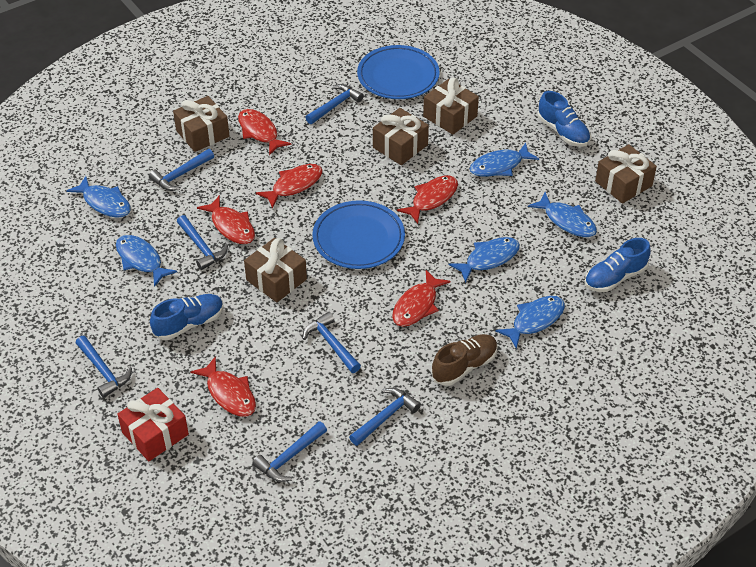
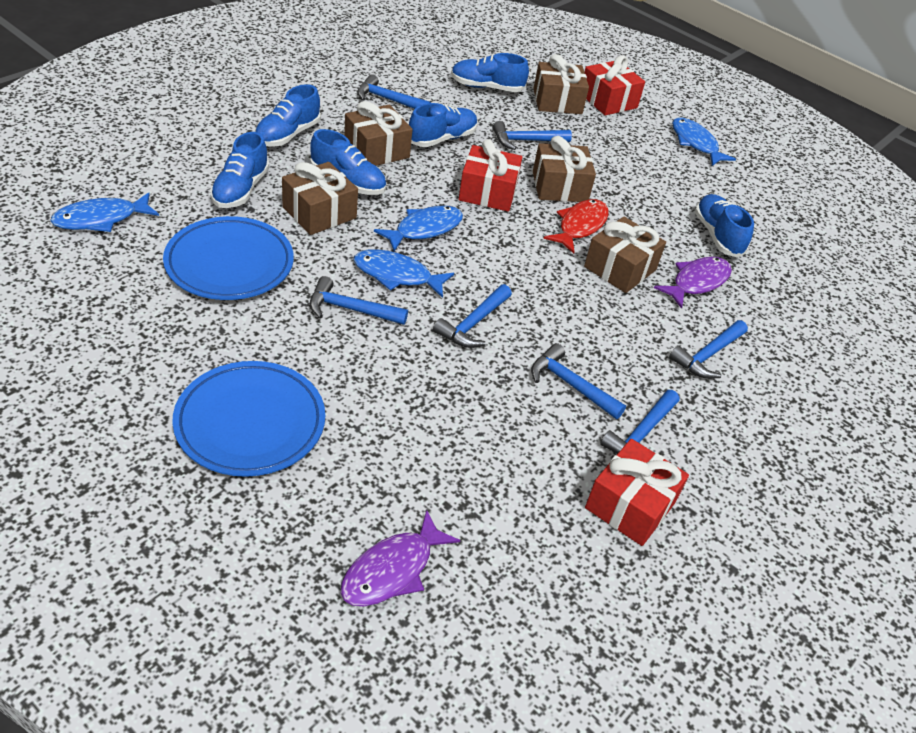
blue fish: 6 -> 4
blue shoe: 3 -> 6
brown shoe: 1 -> 0
purple fish: 0 -> 2
red fish: 6 -> 1
red gift: 1 -> 3

